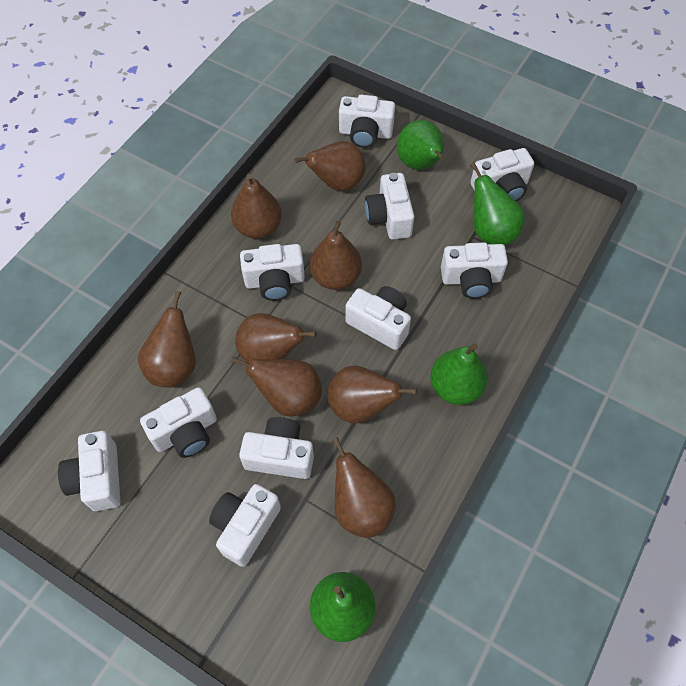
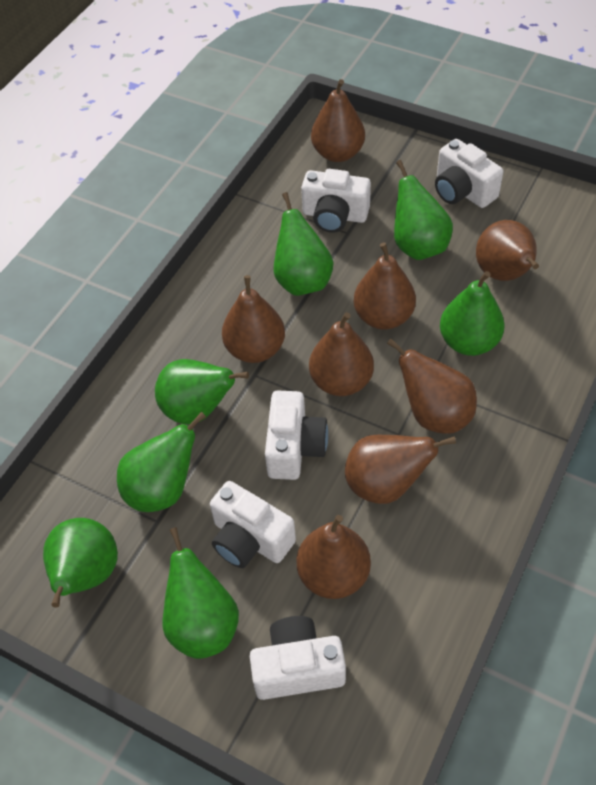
green pear: 4 -> 7
white camera: 10 -> 5

